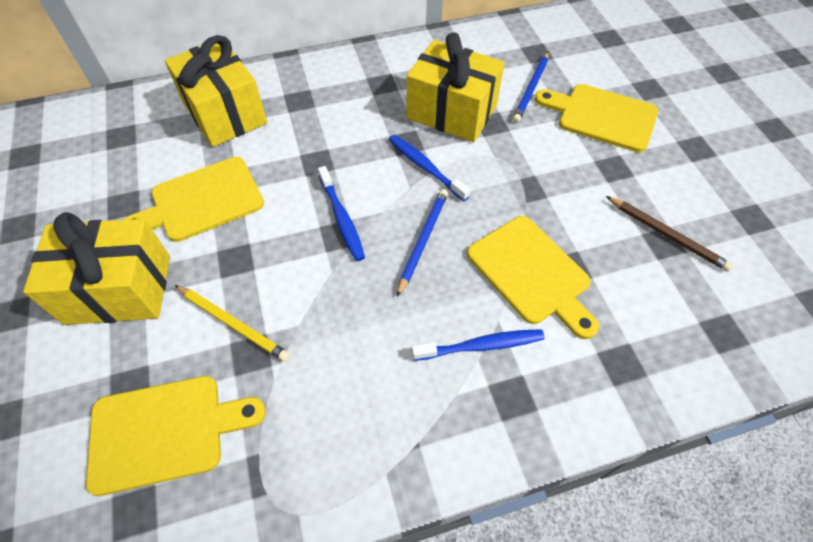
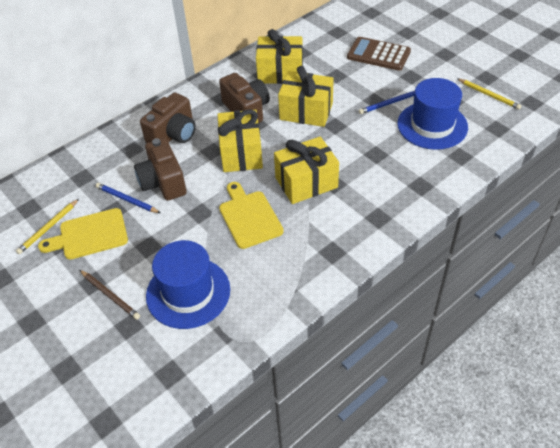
blue hat: 0 -> 2
blue toothbrush: 3 -> 0
brown calculator: 0 -> 1
brown camera: 0 -> 3
yellow cutting board: 4 -> 2
yellow gift: 3 -> 4
yellow pencil: 1 -> 2

